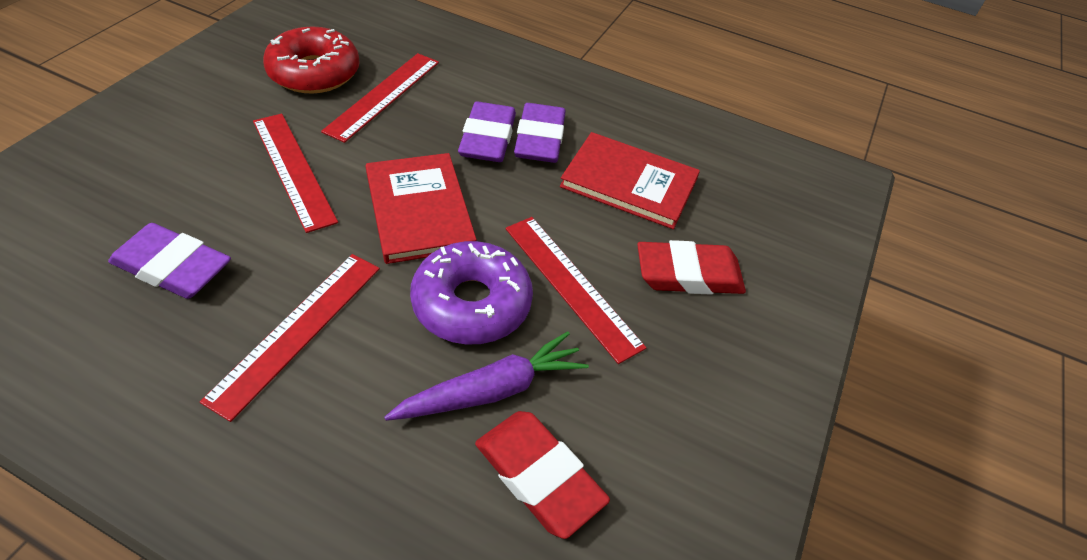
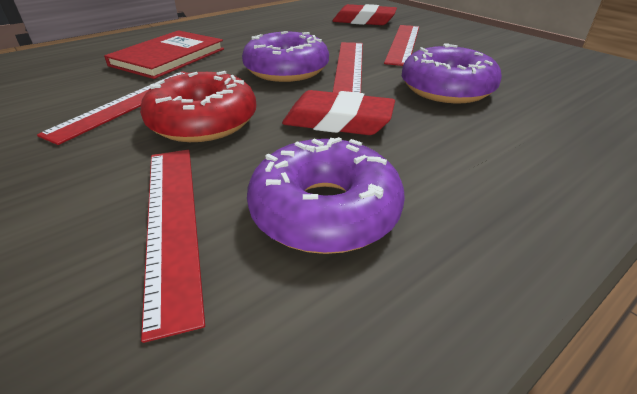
purple carrot: 1 -> 0
purple donut: 1 -> 3
purple eraser: 3 -> 0
red book: 2 -> 1

